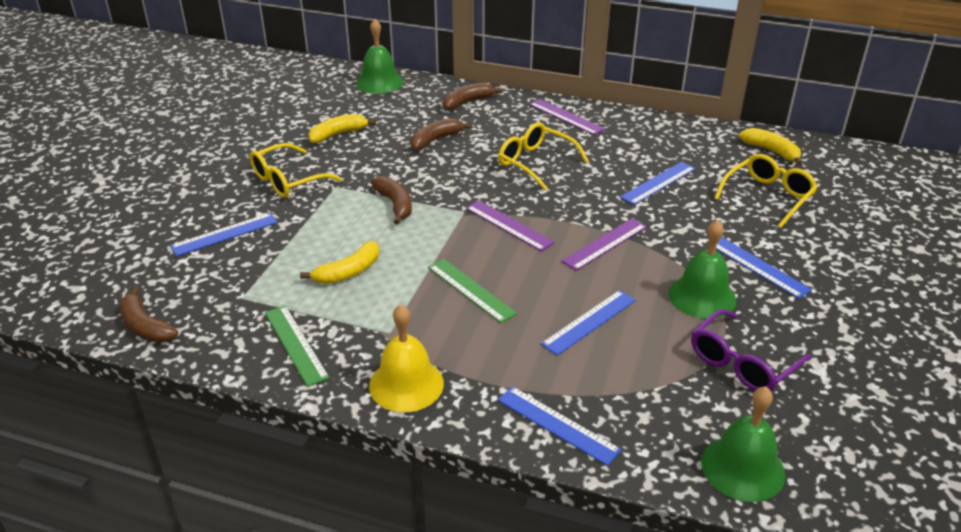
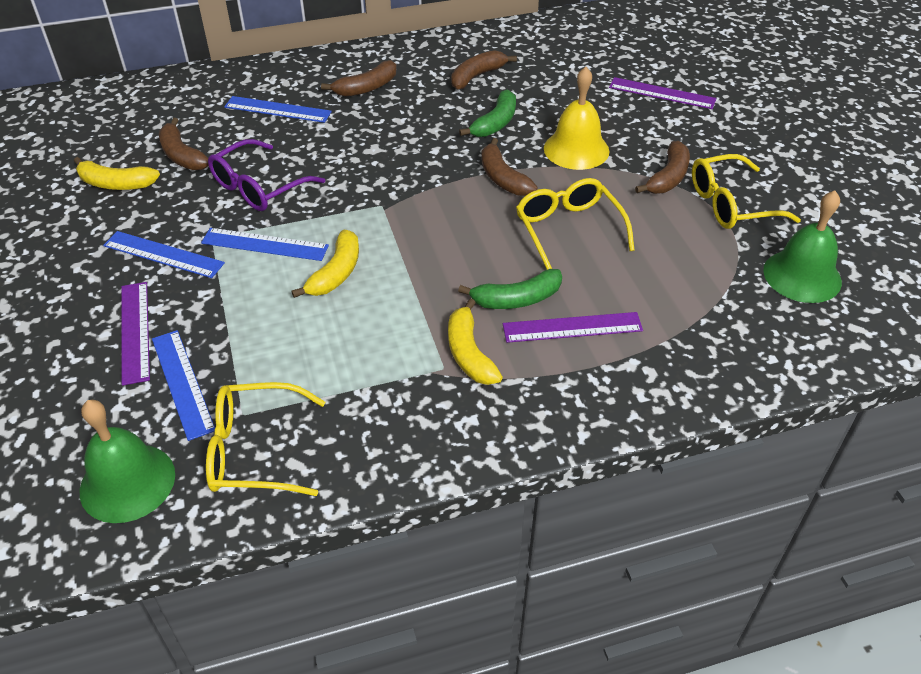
blue ruler: 5 -> 4
brown banana: 4 -> 5
green banana: 0 -> 2
green bell: 3 -> 2
green ruler: 2 -> 0

